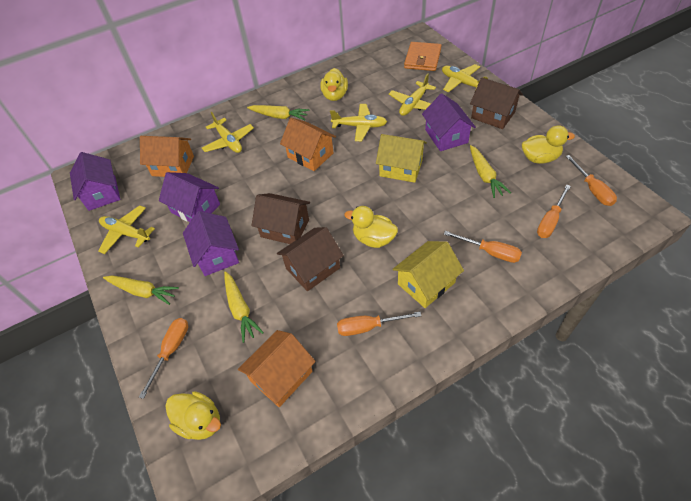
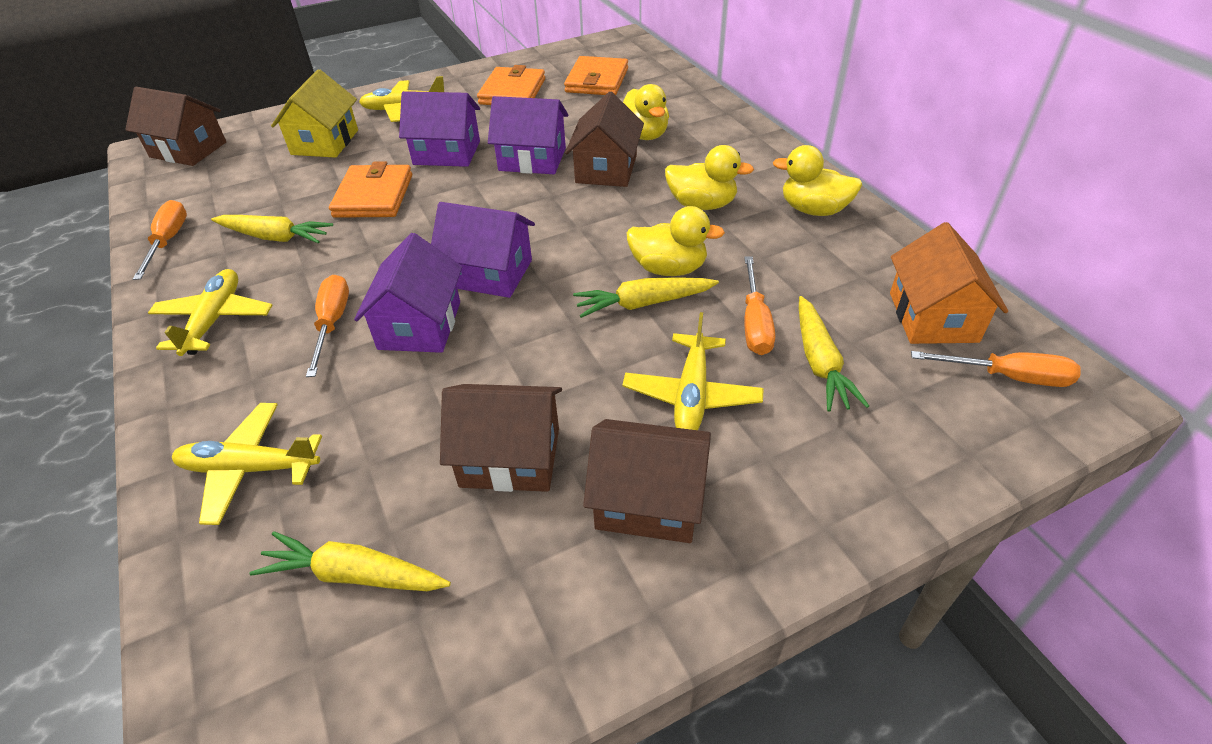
brown house: 3 -> 4
orange house: 3 -> 1
orange screwdriver: 5 -> 4
orange wallet: 1 -> 3
yellow house: 2 -> 1
yellow plane: 5 -> 4

